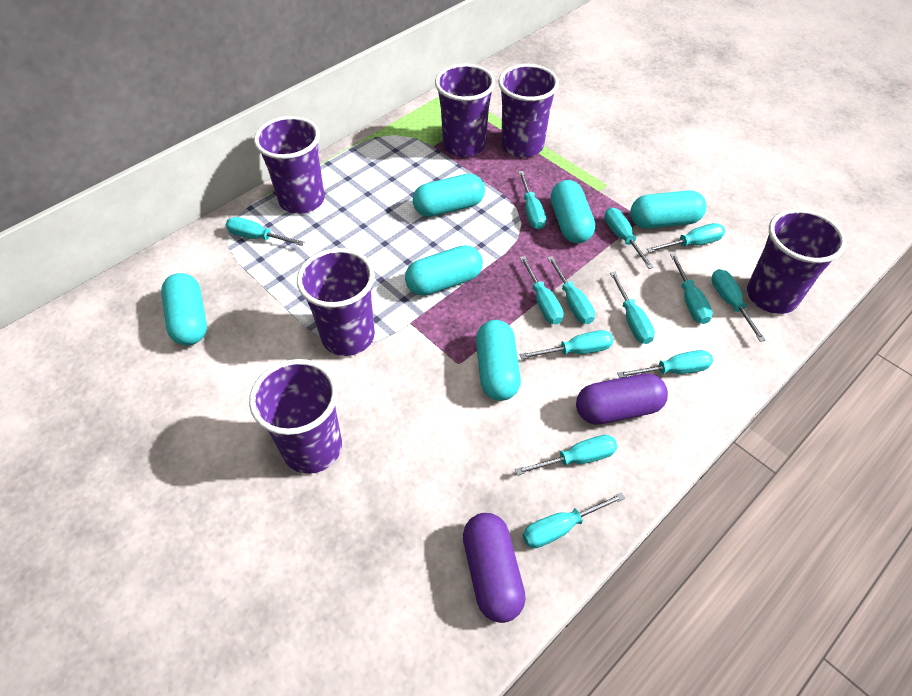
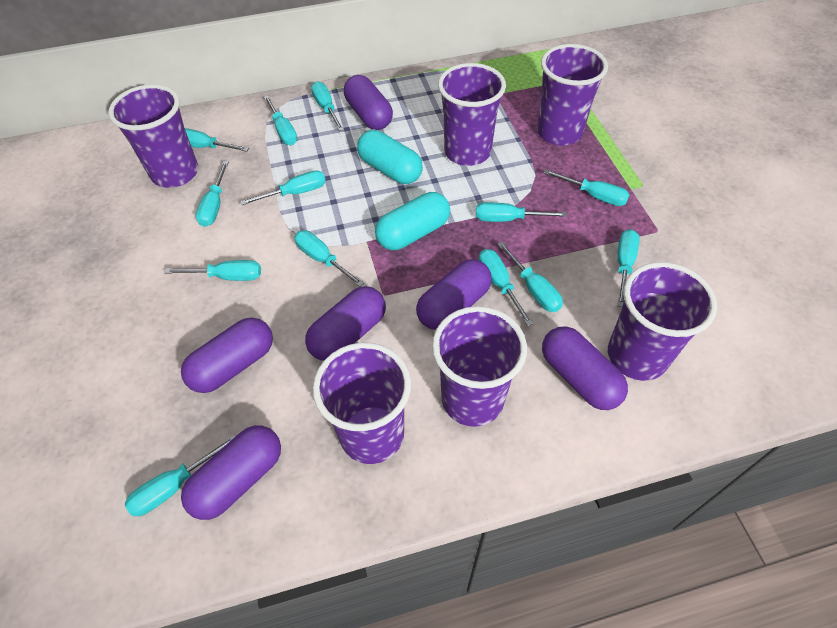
purple capsule: 2 -> 6
turquoise capsule: 6 -> 2

